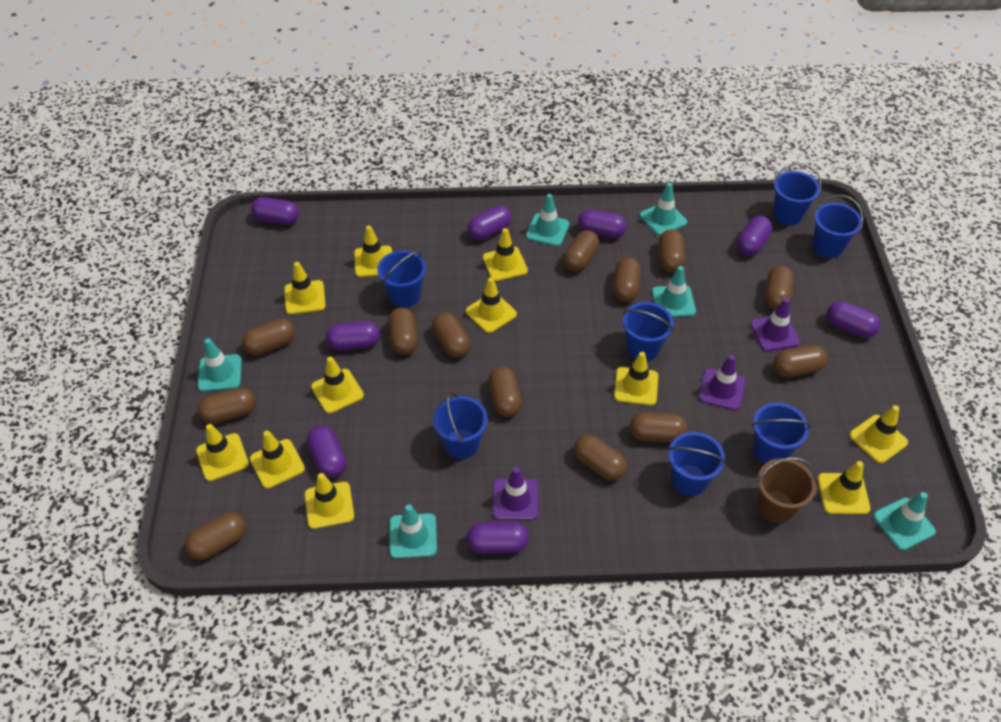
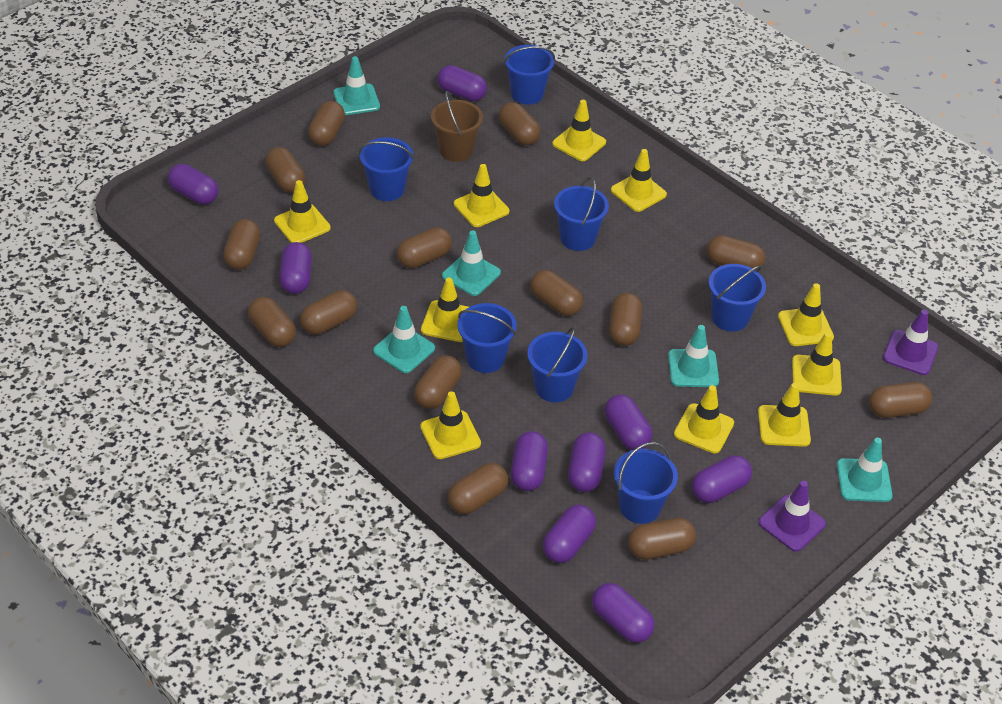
brown capsule: 13 -> 14
purple capsule: 8 -> 9
purple traffic cone: 3 -> 2
turquoise traffic cone: 6 -> 5
yellow traffic cone: 11 -> 10

